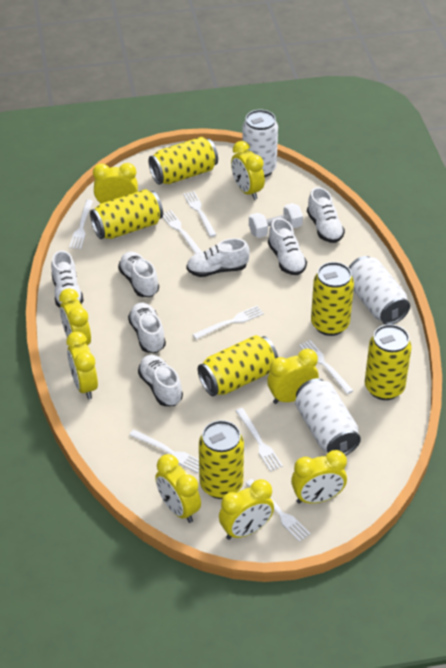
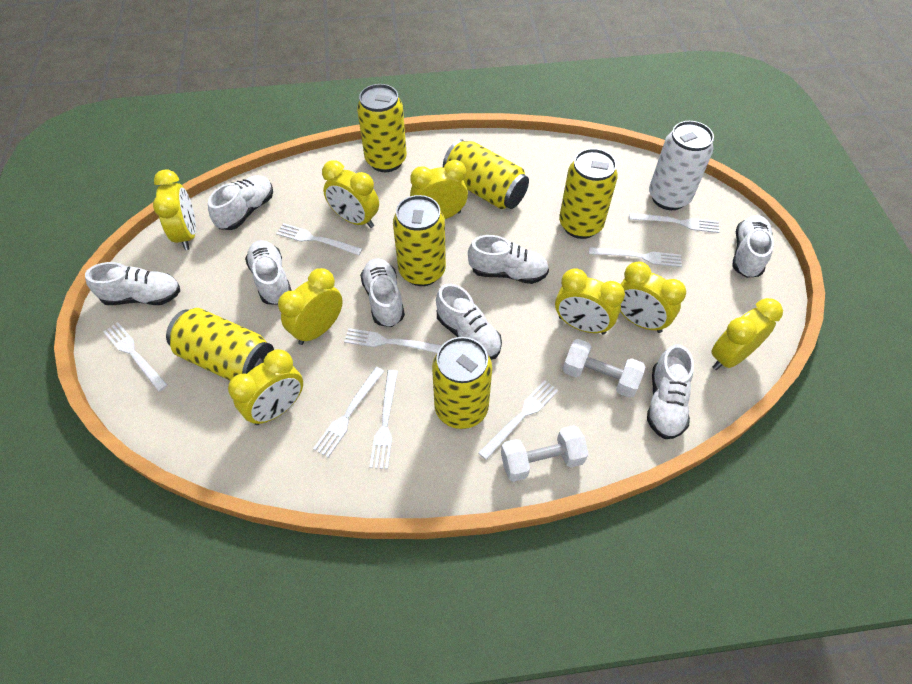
white can: 3 -> 1
white dumbbell: 1 -> 2
white shoe: 7 -> 8

